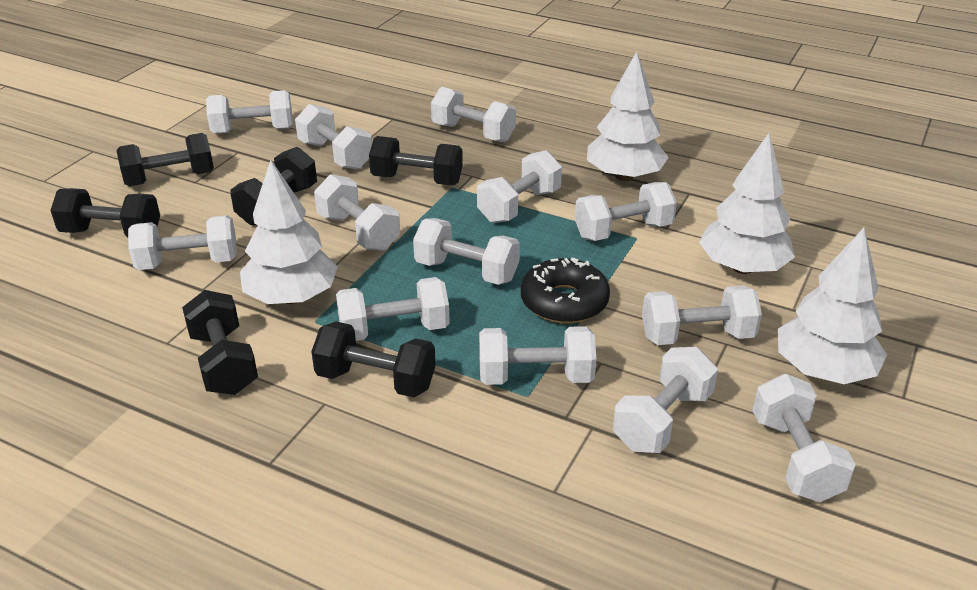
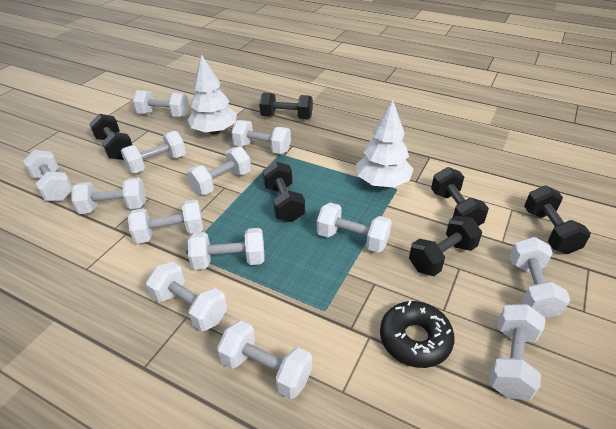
white tree: 4 -> 2

